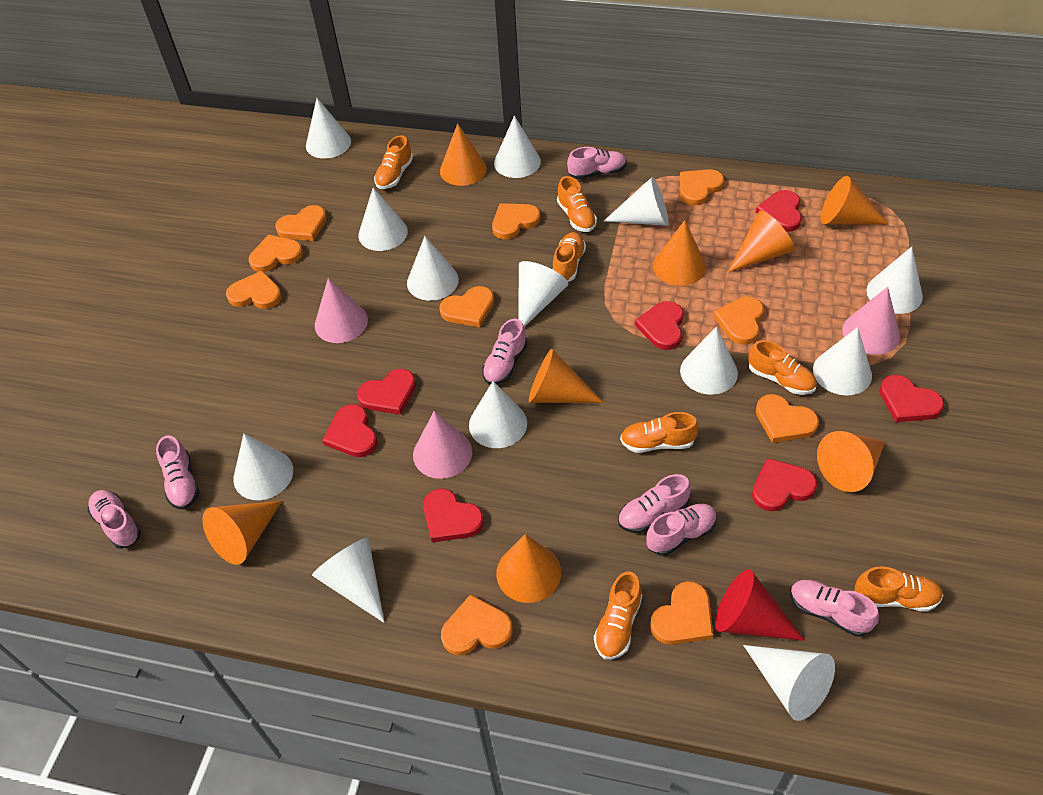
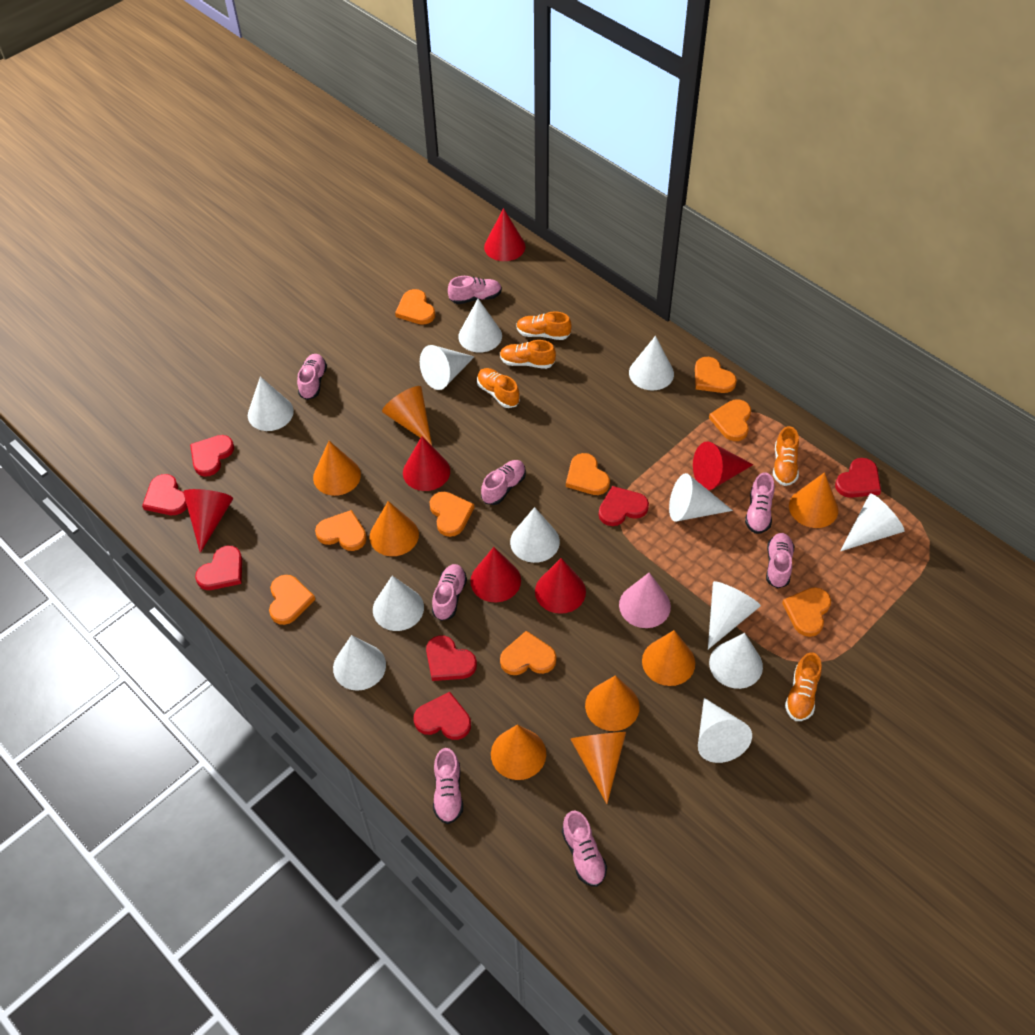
orange heart: 10 -> 9
orange shoe: 7 -> 5
pink cone: 3 -> 1
pink shoe: 7 -> 8
red cone: 1 -> 6
white cone: 13 -> 12

